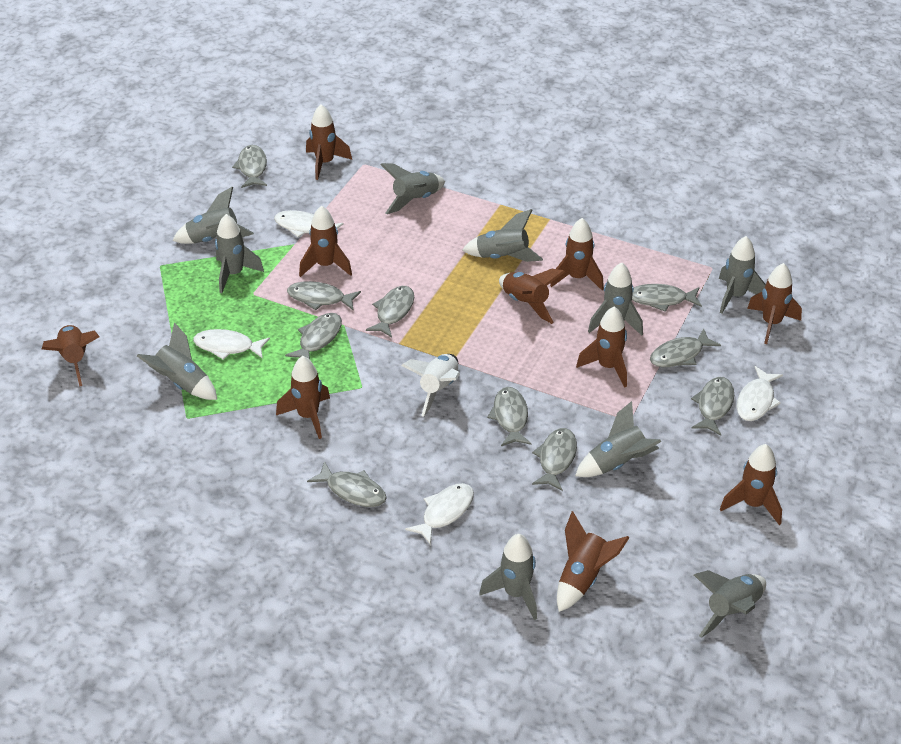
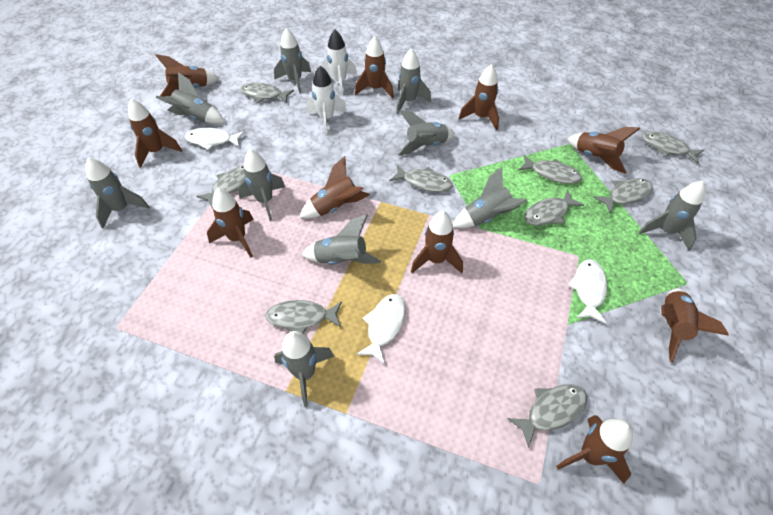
grey fish: 10 -> 9
white fish: 4 -> 3
white rocket: 1 -> 2

